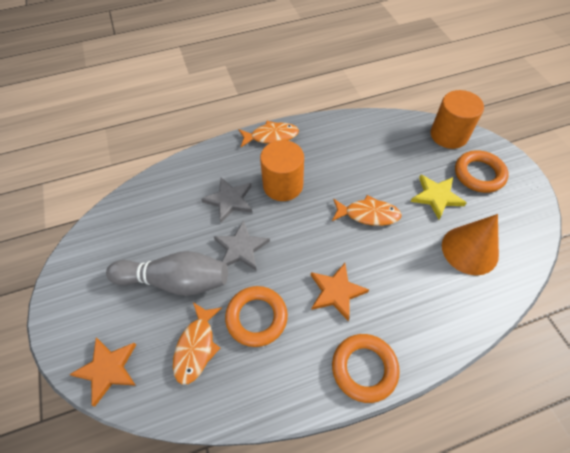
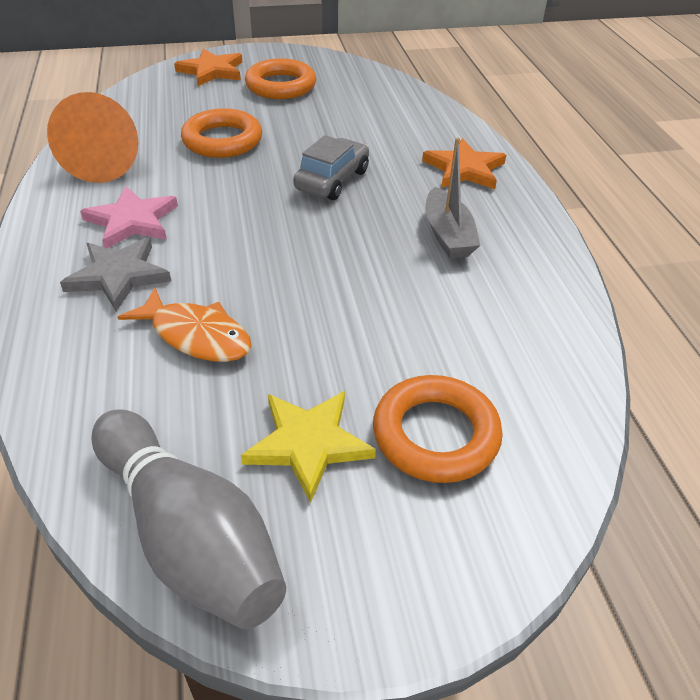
grey boat: 0 -> 1
grey car: 0 -> 1
grey star: 2 -> 1
orange cylinder: 2 -> 0
orange fish: 3 -> 1
pink star: 0 -> 1

